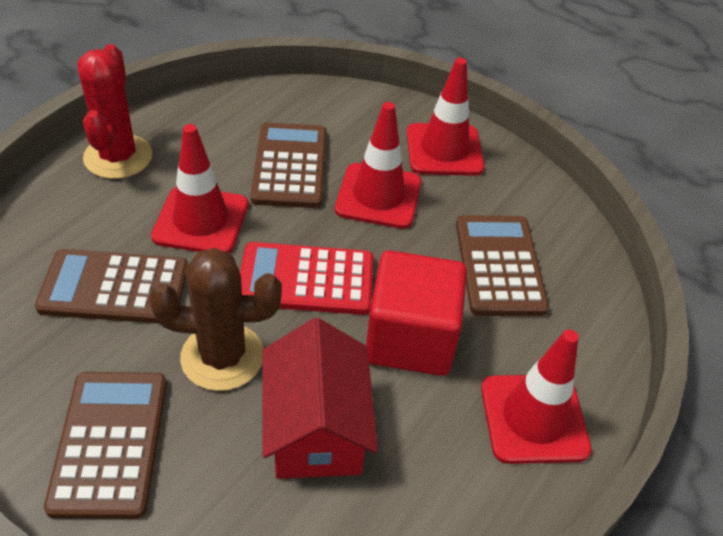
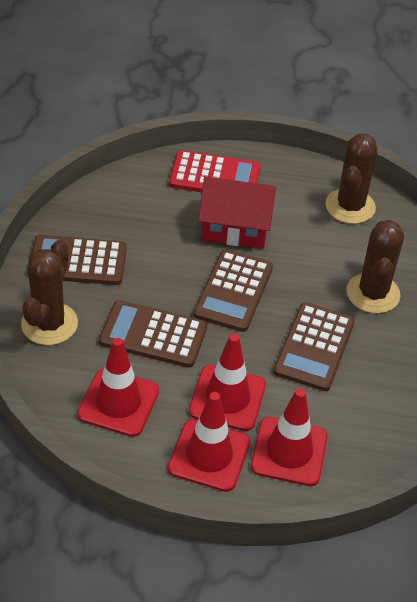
brown cactus: 1 -> 3
red cactus: 1 -> 0
red cube: 1 -> 0

